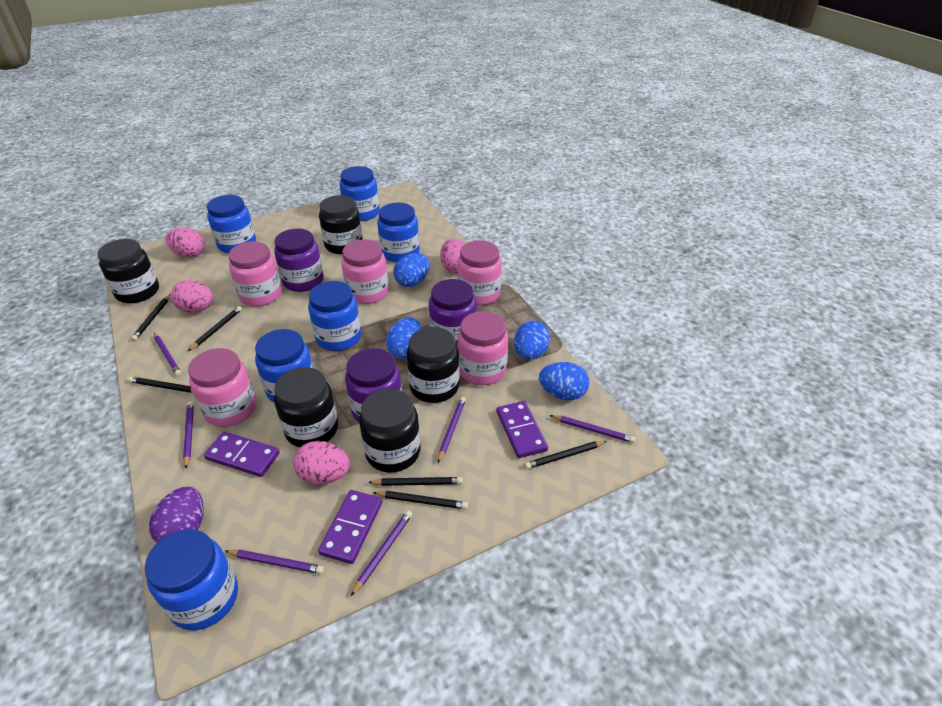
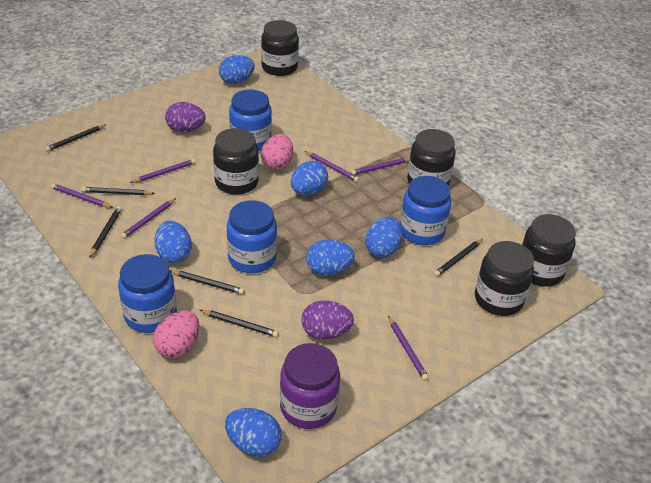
blue egg: 4 -> 6
blue jar: 6 -> 4
pink egg: 4 -> 2
pink jar: 5 -> 0
purple domino: 3 -> 0
purple egg: 1 -> 2
purple jar: 3 -> 1

